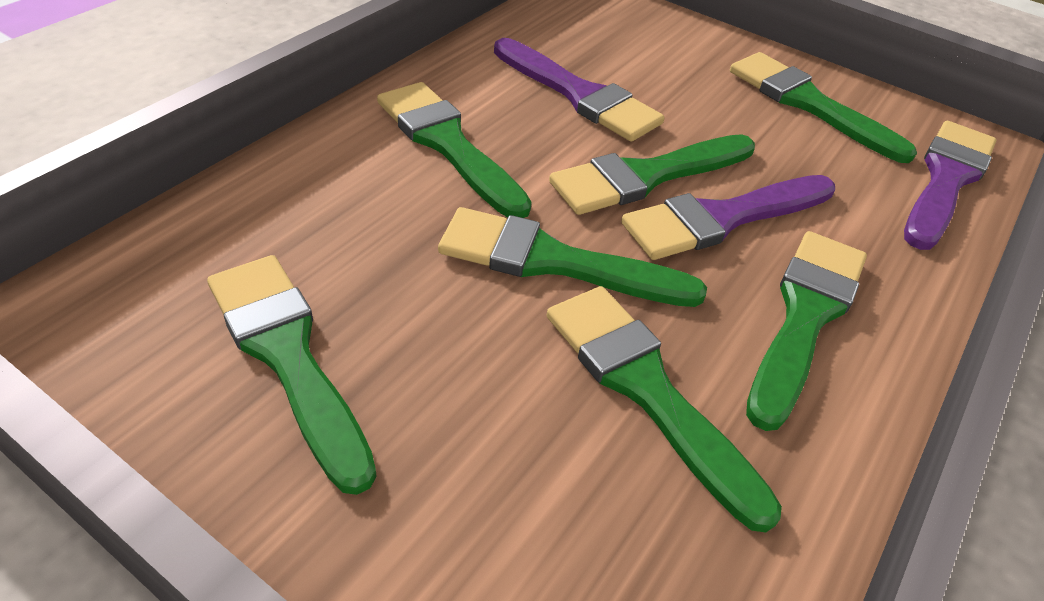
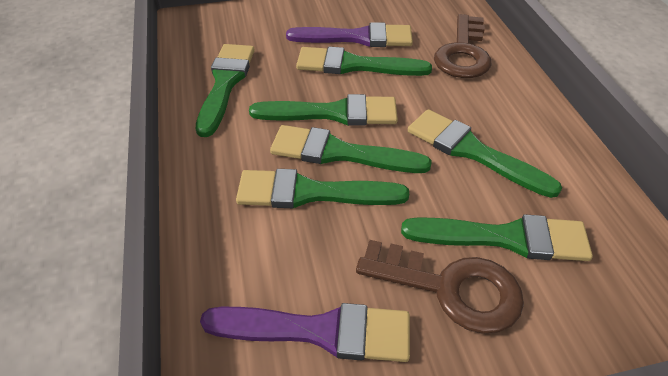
brown key: 0 -> 2
purple brush: 3 -> 2

